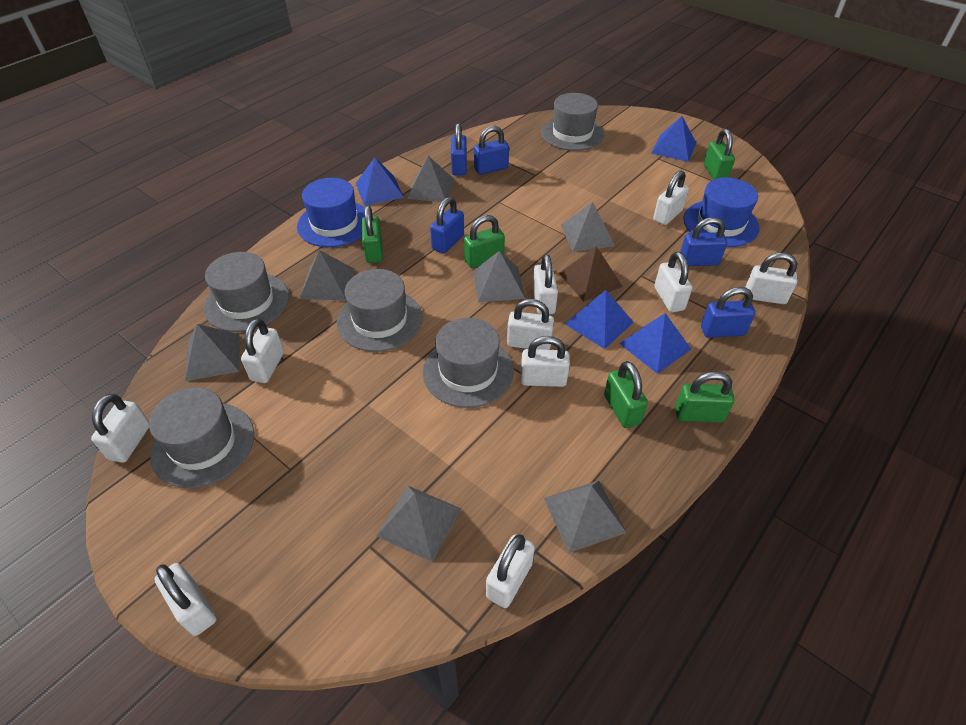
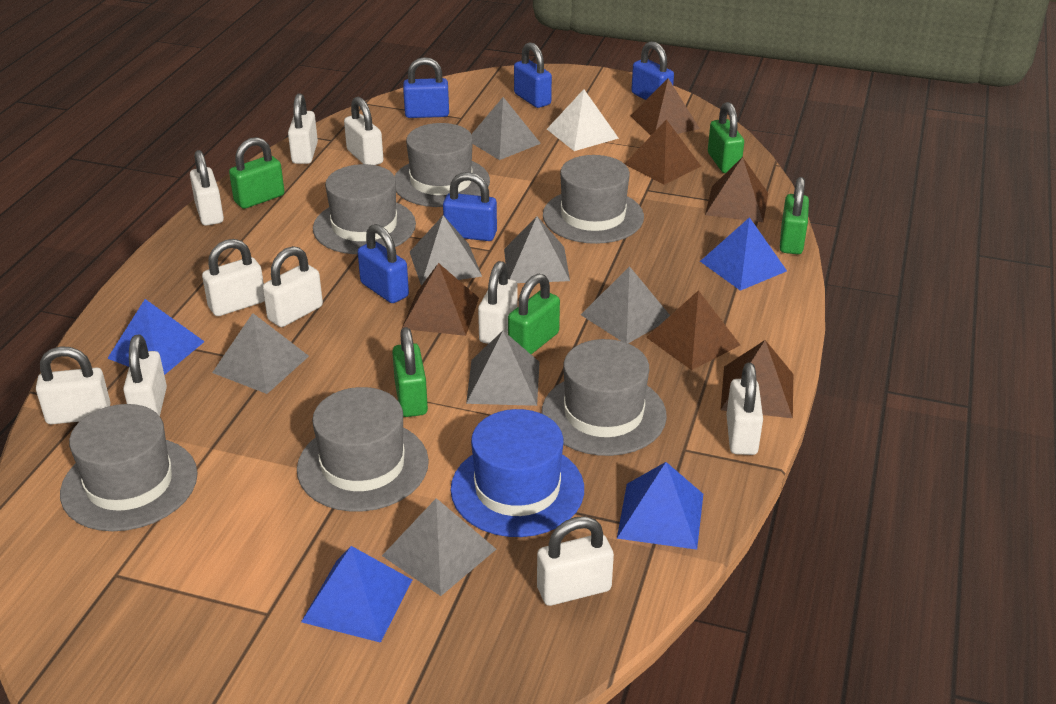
blue hat: 2 -> 1
brown pyramid: 1 -> 6
grey hat: 5 -> 6
white pyramid: 0 -> 1

